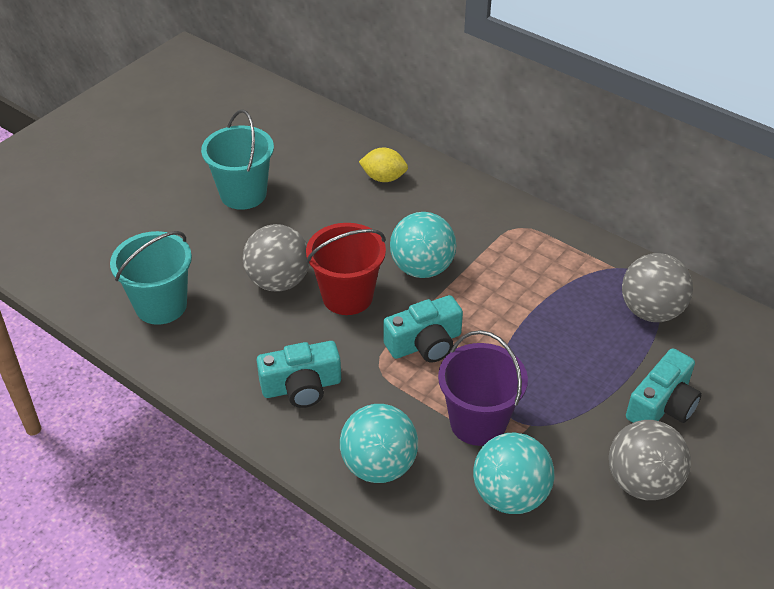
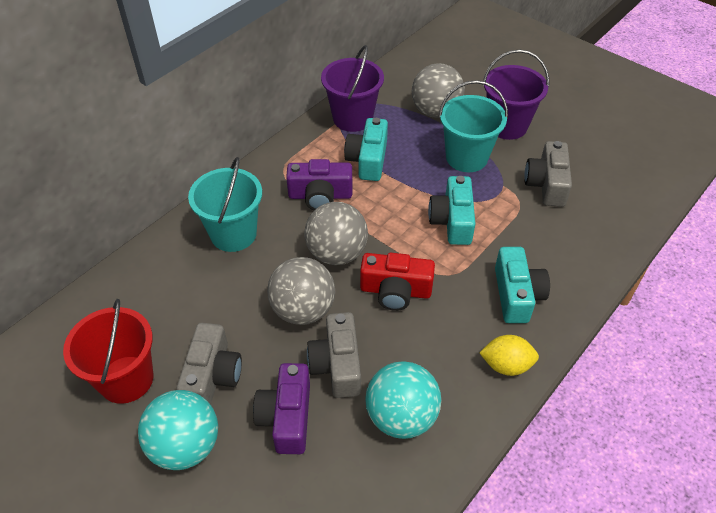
grey camera: 0 -> 3
purple bucket: 1 -> 2
purple camera: 0 -> 2
red camera: 0 -> 1
turquoise ball: 3 -> 2

